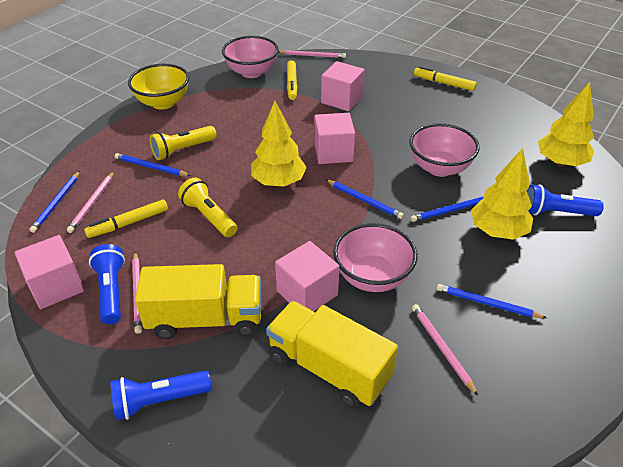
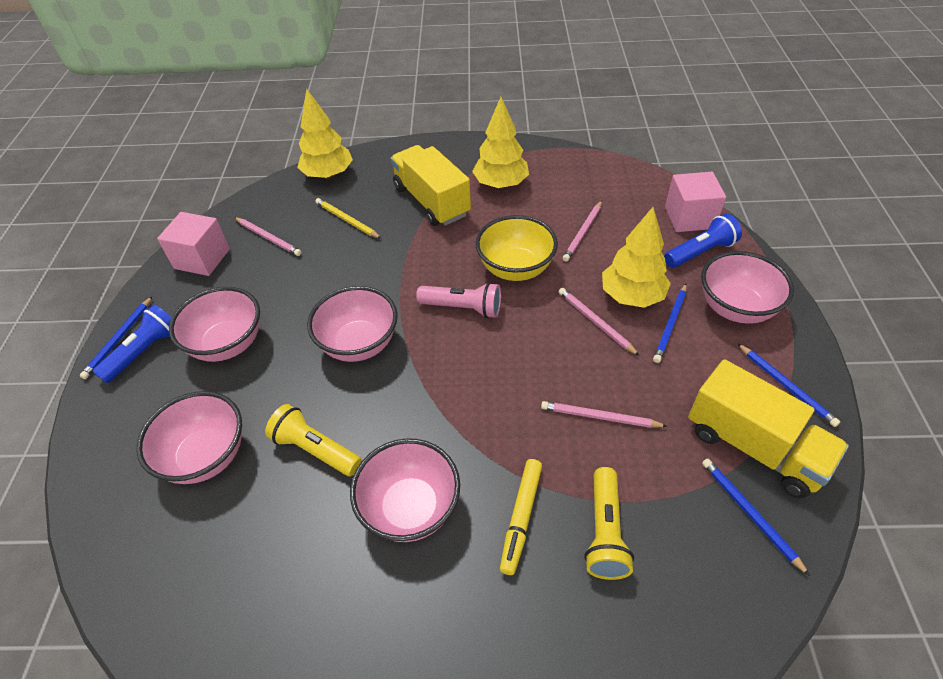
blue flashlight: 3 -> 2
blue pencil: 5 -> 4
pink bowl: 3 -> 5
pink cube: 4 -> 2
pink flashlight: 0 -> 1
yellow marker: 3 -> 1
yellow pencil: 0 -> 1

